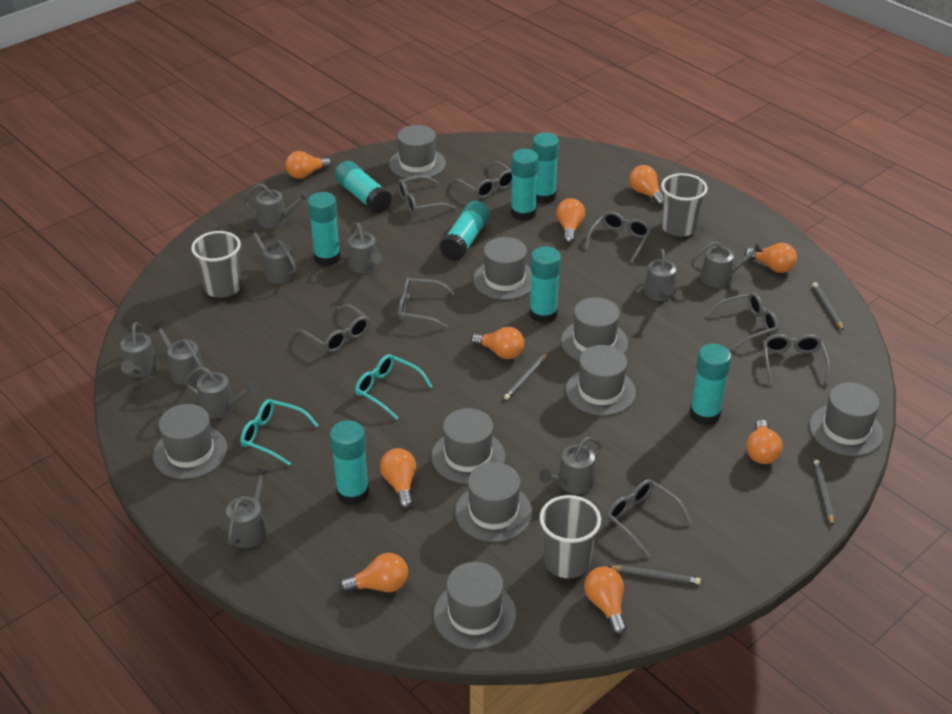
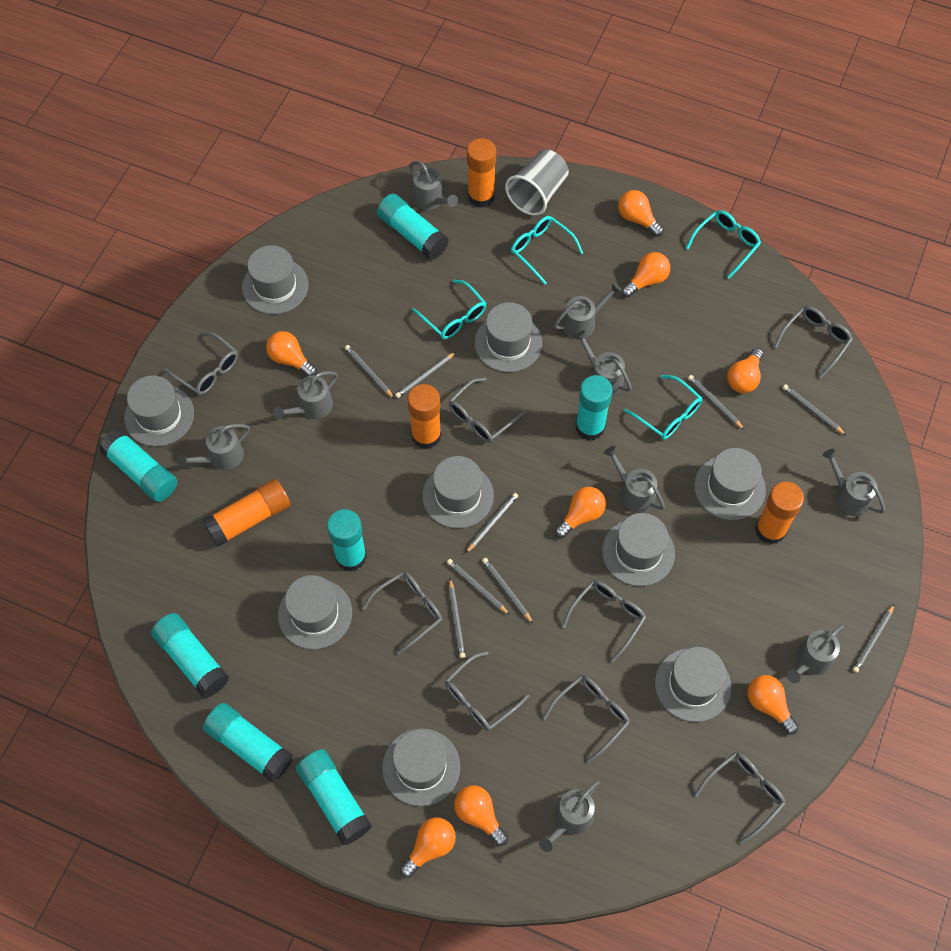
grey cup: 3 -> 1
grey pencil: 4 -> 9
grey watering can: 10 -> 9
orange glue stick: 0 -> 4
orange light bulb: 9 -> 8
turquoise glasses: 2 -> 4
turquoise glue stick: 8 -> 7

